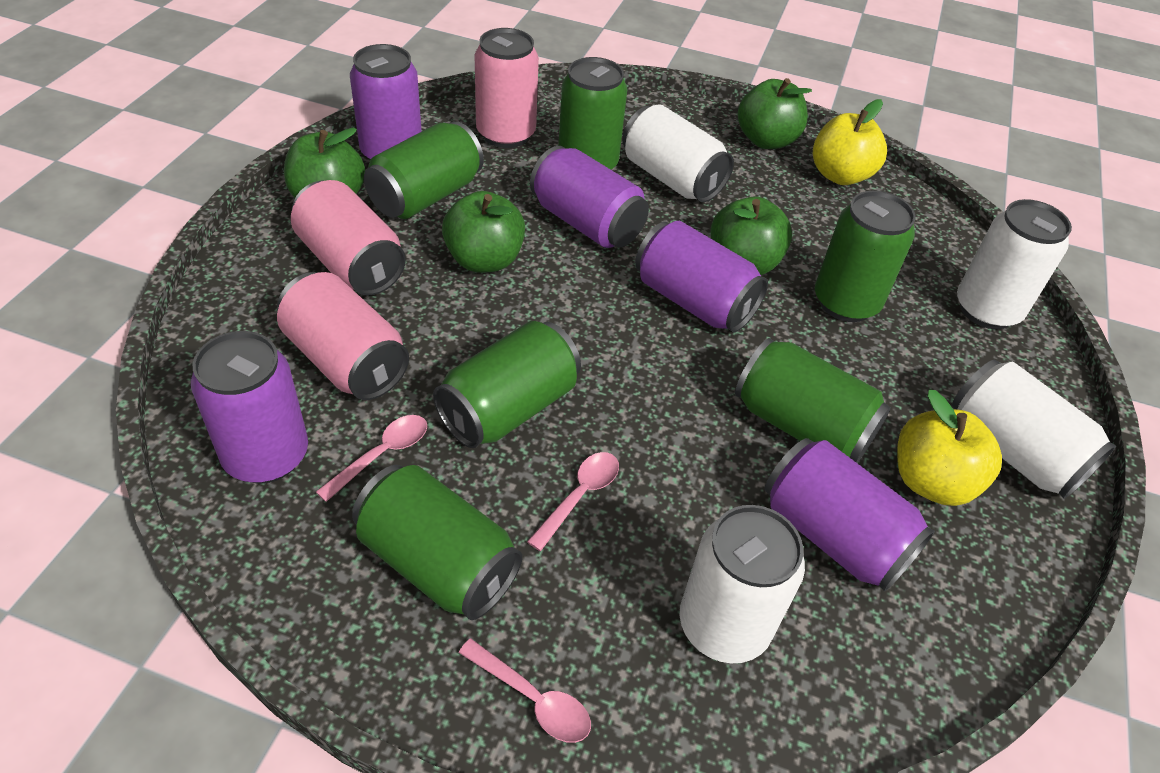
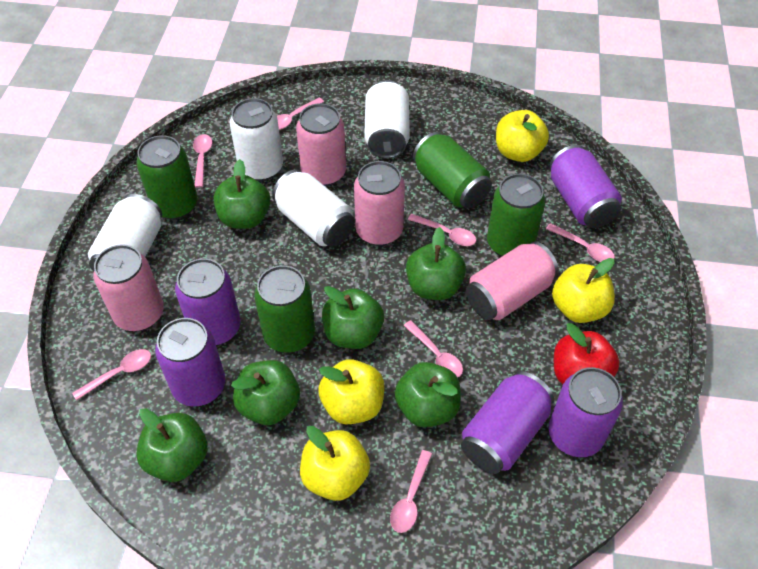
green apple: 4 -> 6
green can: 6 -> 4
pink can: 3 -> 4
pink spoon: 3 -> 7
red apple: 0 -> 1
yellow apple: 2 -> 4

